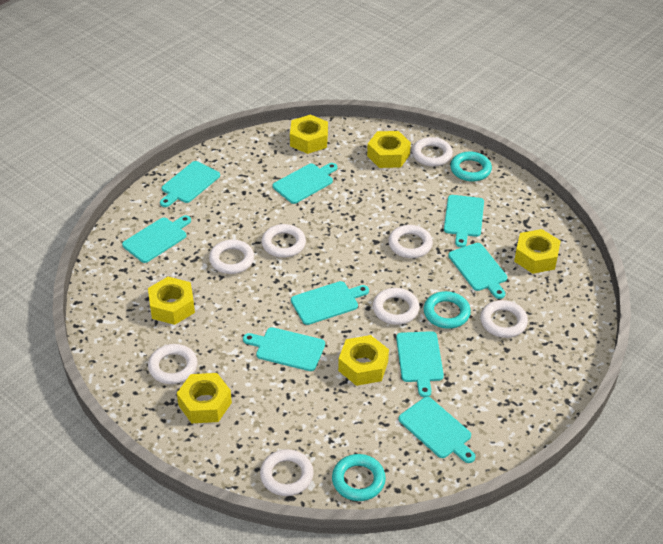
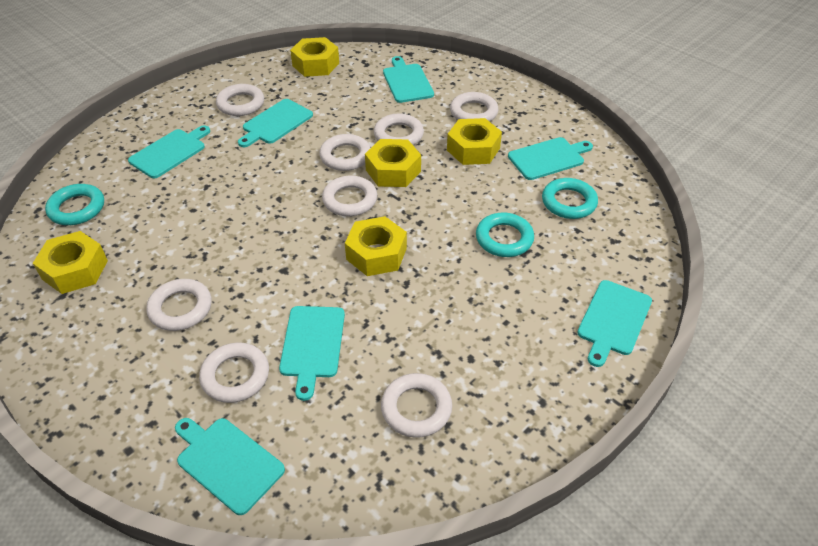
turquoise cutting board: 9 -> 7
yellow nut: 6 -> 5

